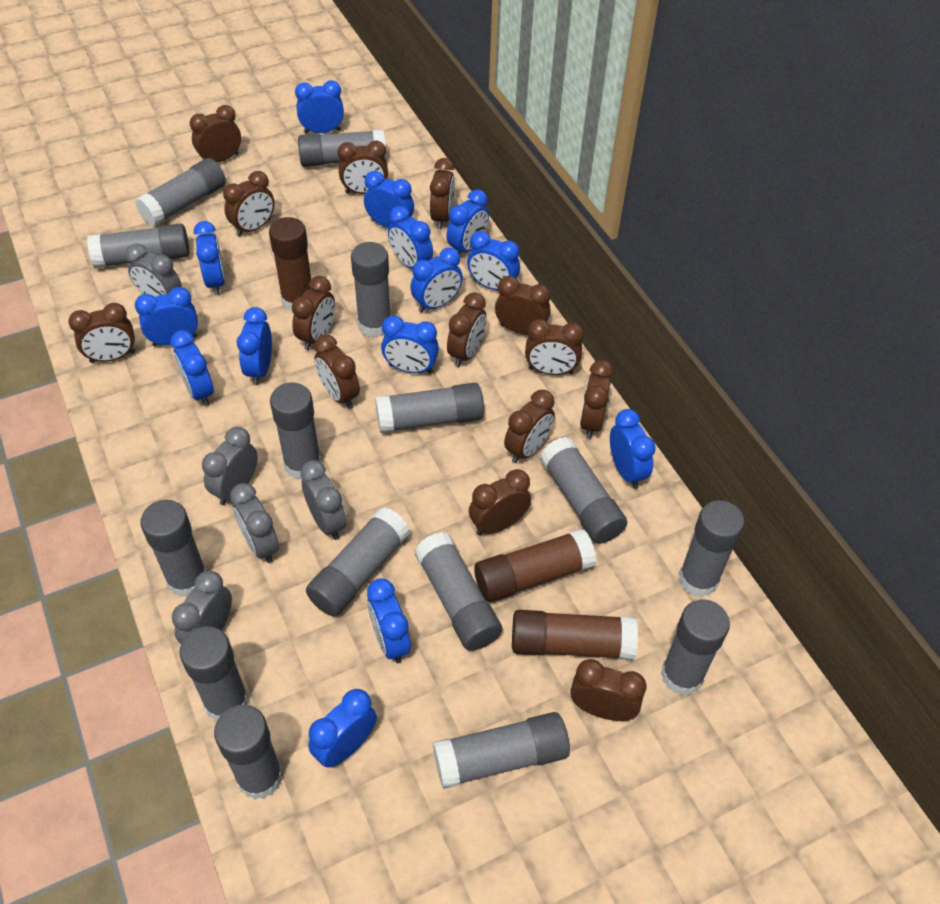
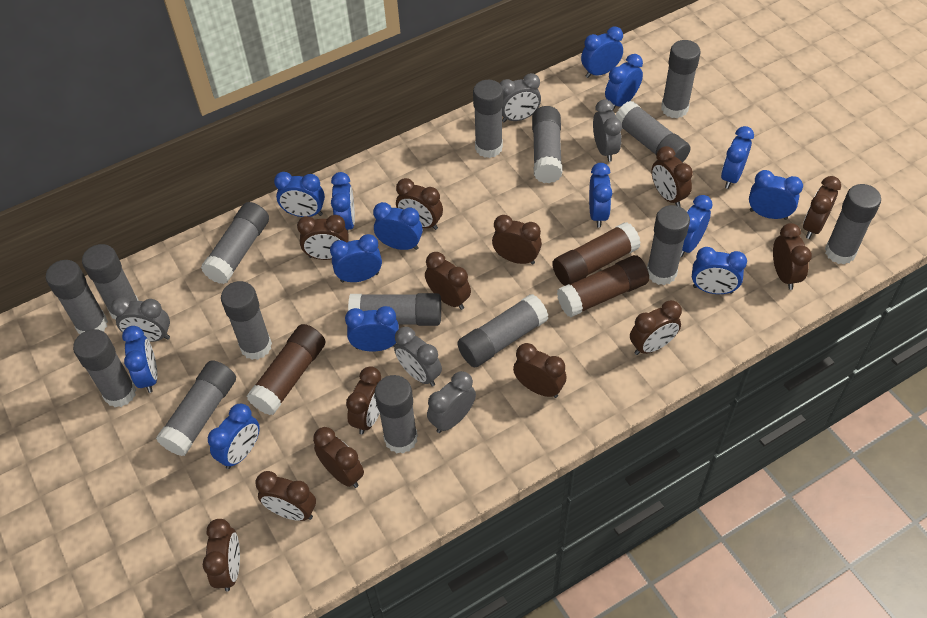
brown clock: 14 -> 13

